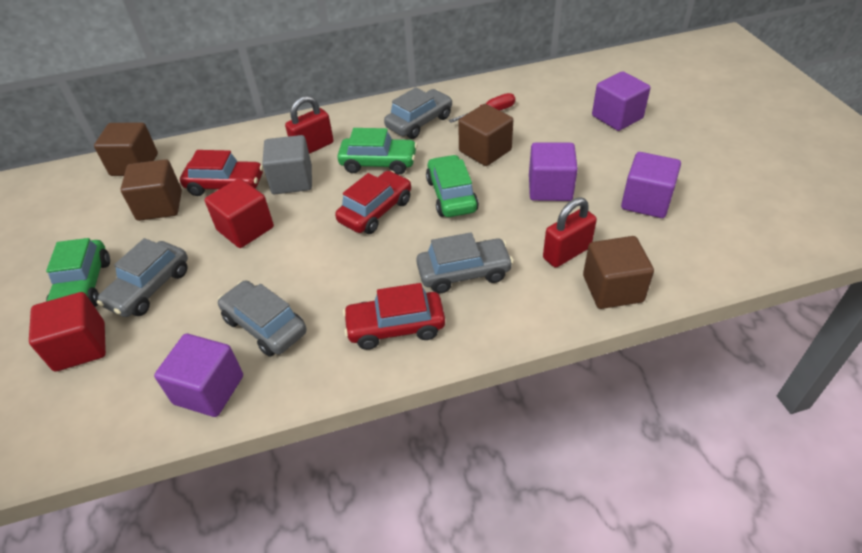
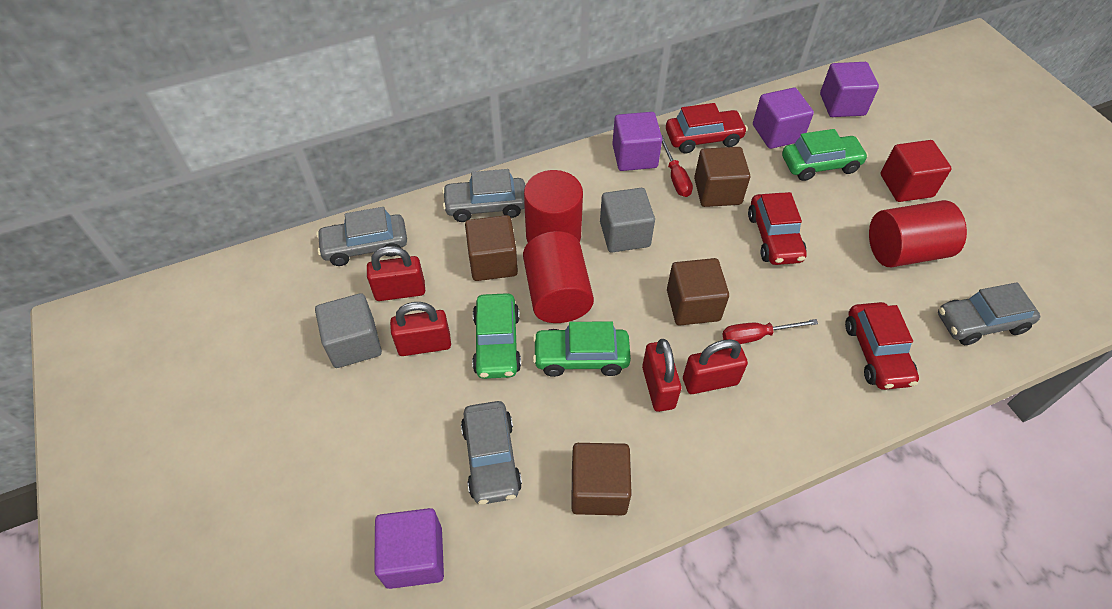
grey cube: 1 -> 2
red cube: 2 -> 1
red cylinder: 0 -> 3
red padlock: 2 -> 4
red screwdriver: 1 -> 2

